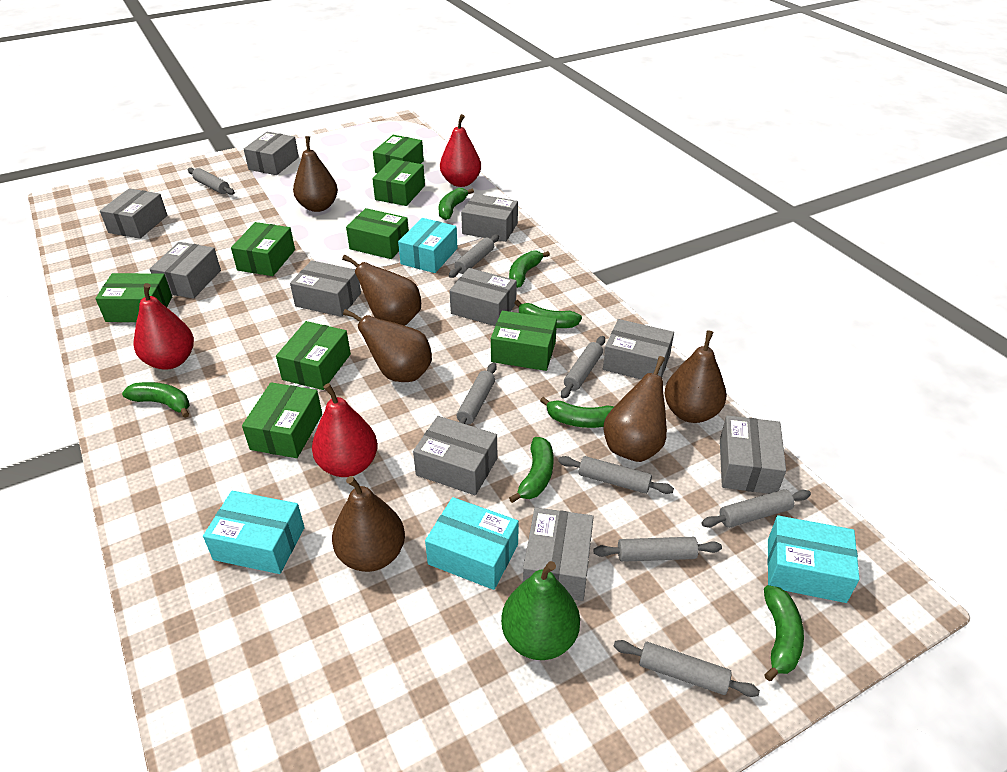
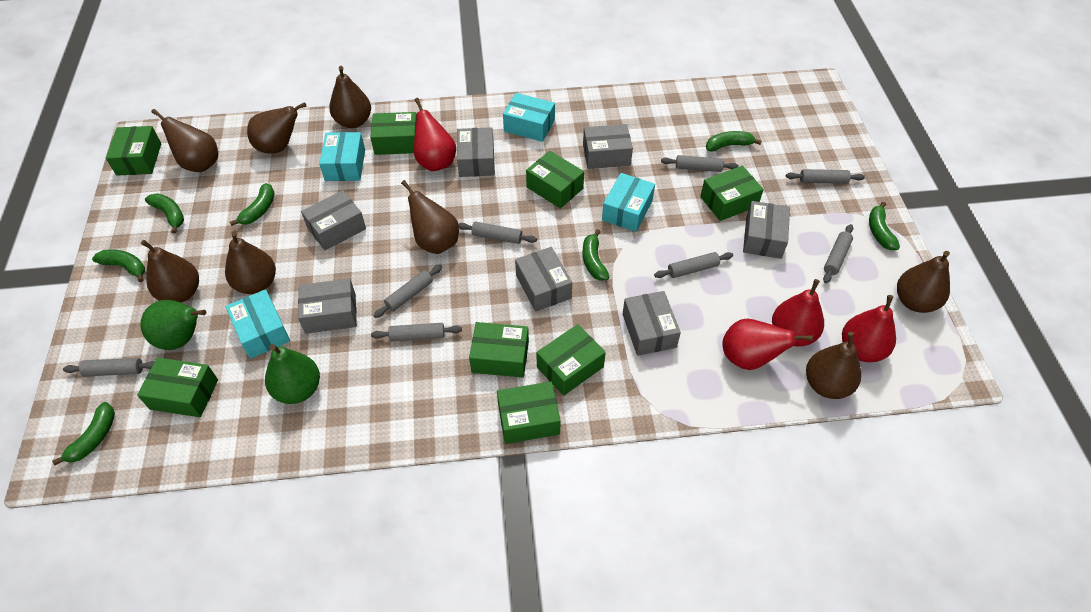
brown pear: 6 -> 8
green pear: 1 -> 2
grey box: 10 -> 7
red pear: 3 -> 4

